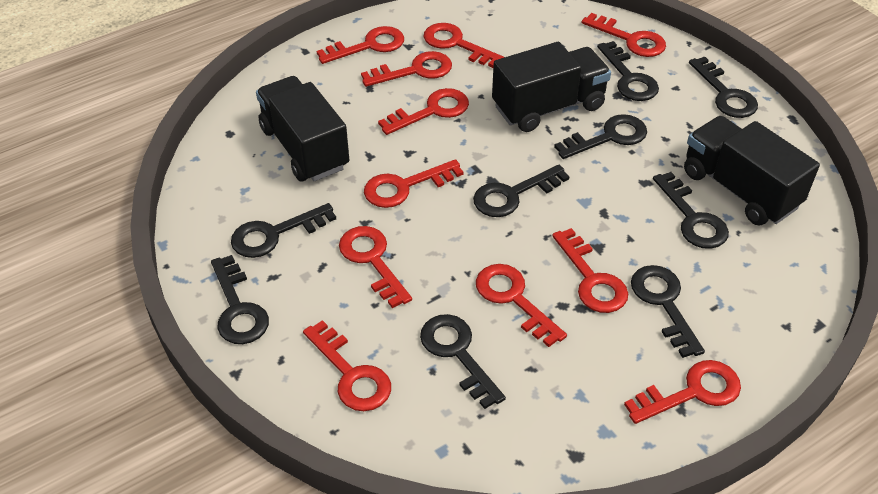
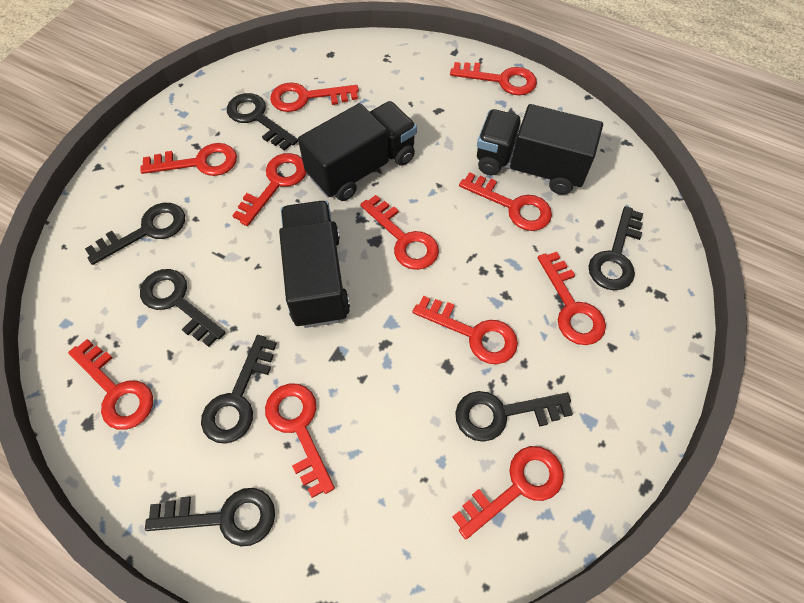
black key: 9 -> 7

